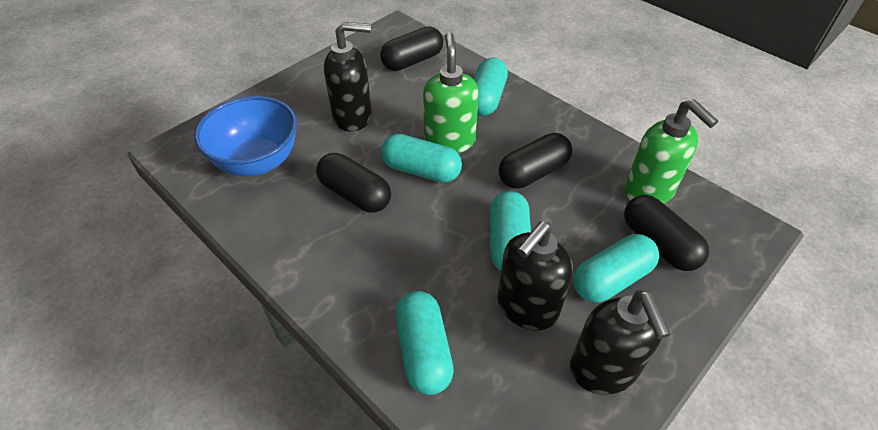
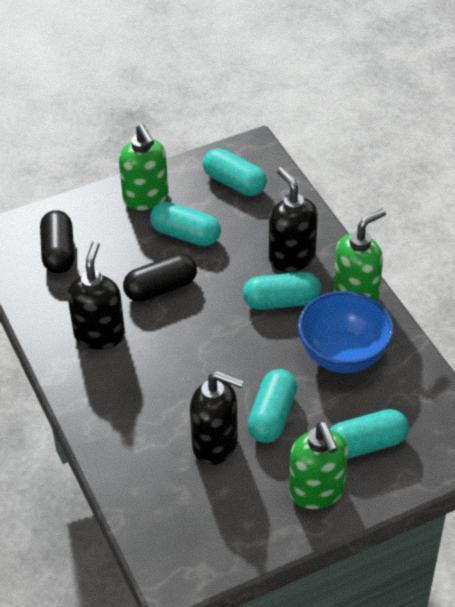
black capsule: 4 -> 2
green soap dispenser: 2 -> 3

